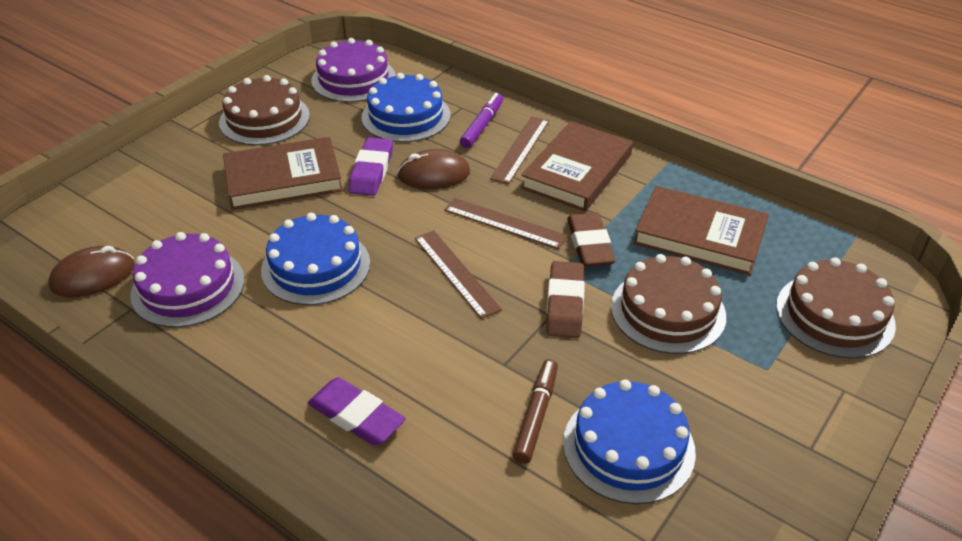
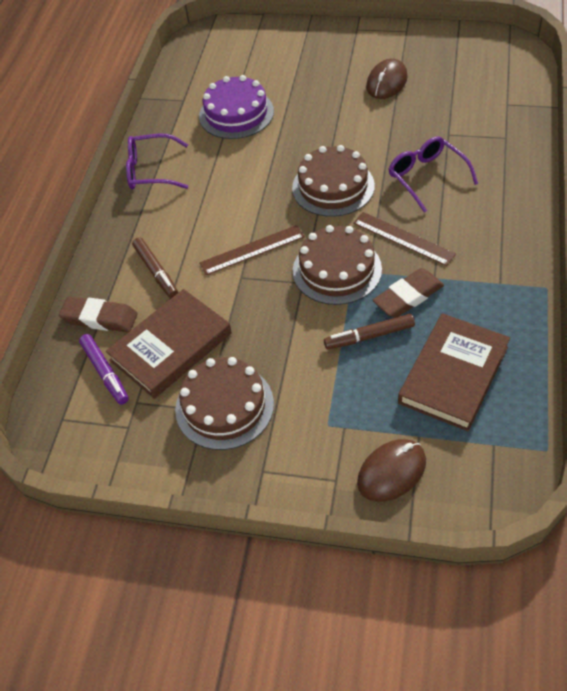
blue cake: 3 -> 0
brown book: 3 -> 2
brown marker: 1 -> 2
brown ruler: 3 -> 2
purple cake: 2 -> 1
purple eraser: 2 -> 0
purple glasses: 0 -> 2

